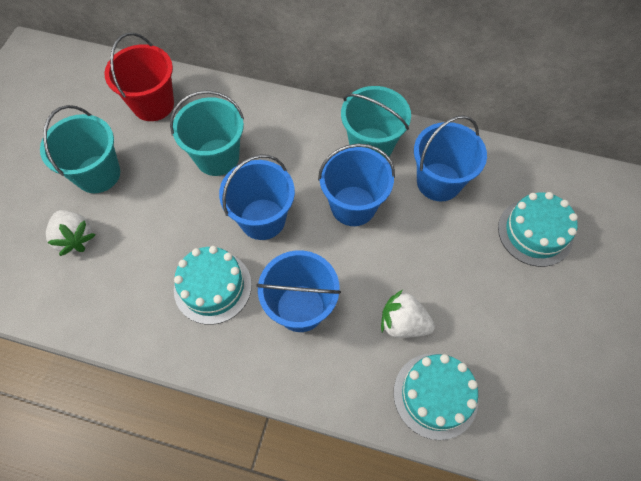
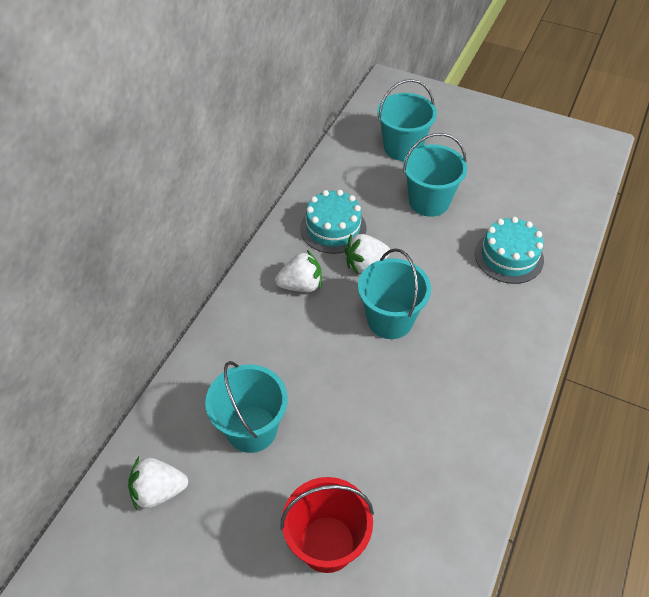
blue bucket: 4 -> 0
turquoise bucket: 3 -> 4
turquoise cake: 3 -> 2
white strawberry: 2 -> 3

